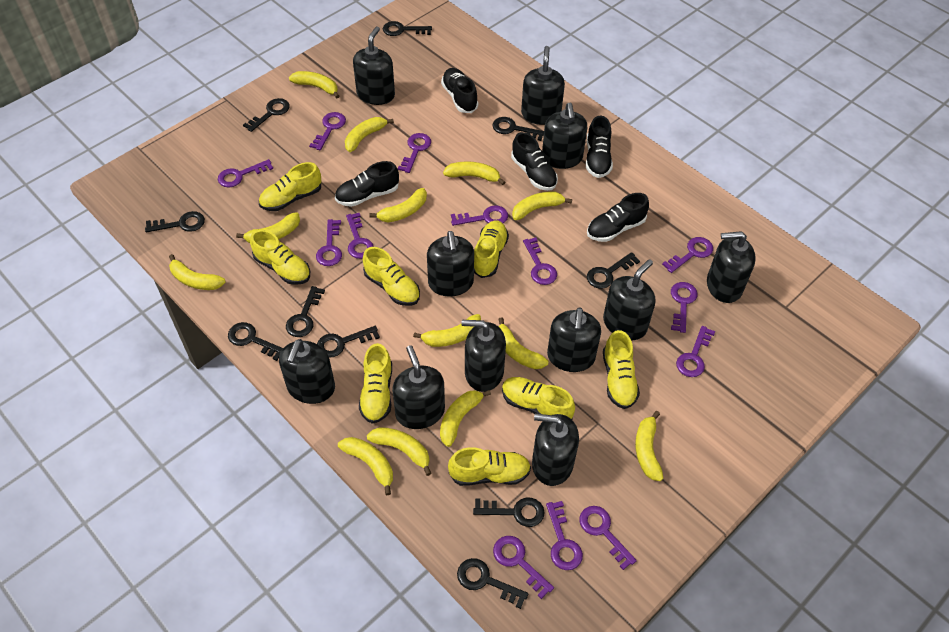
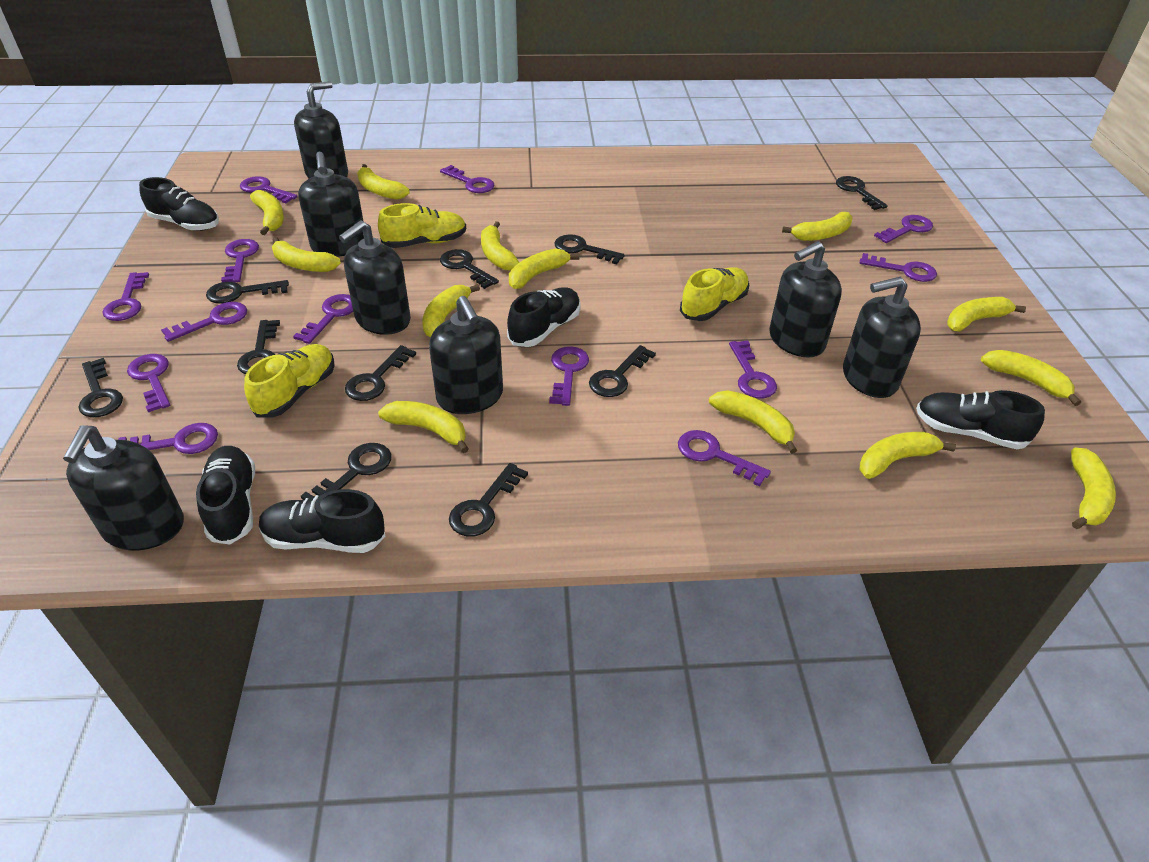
black soap dispenser: 11 -> 7
yellow shoe: 8 -> 3

